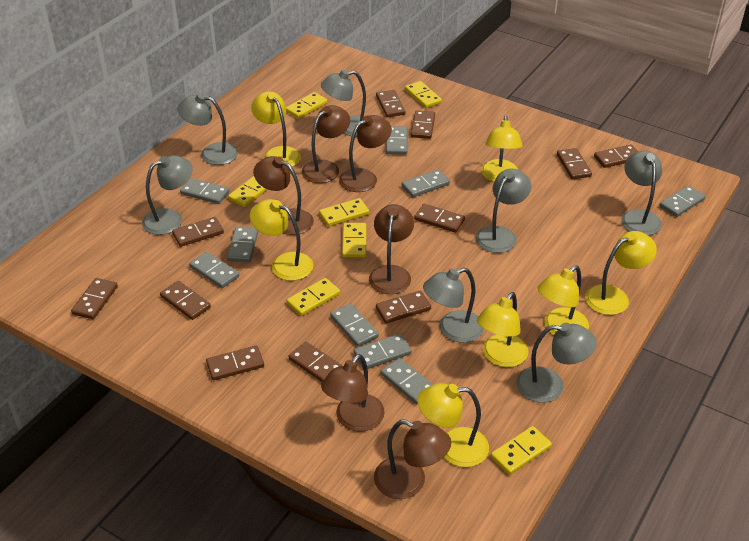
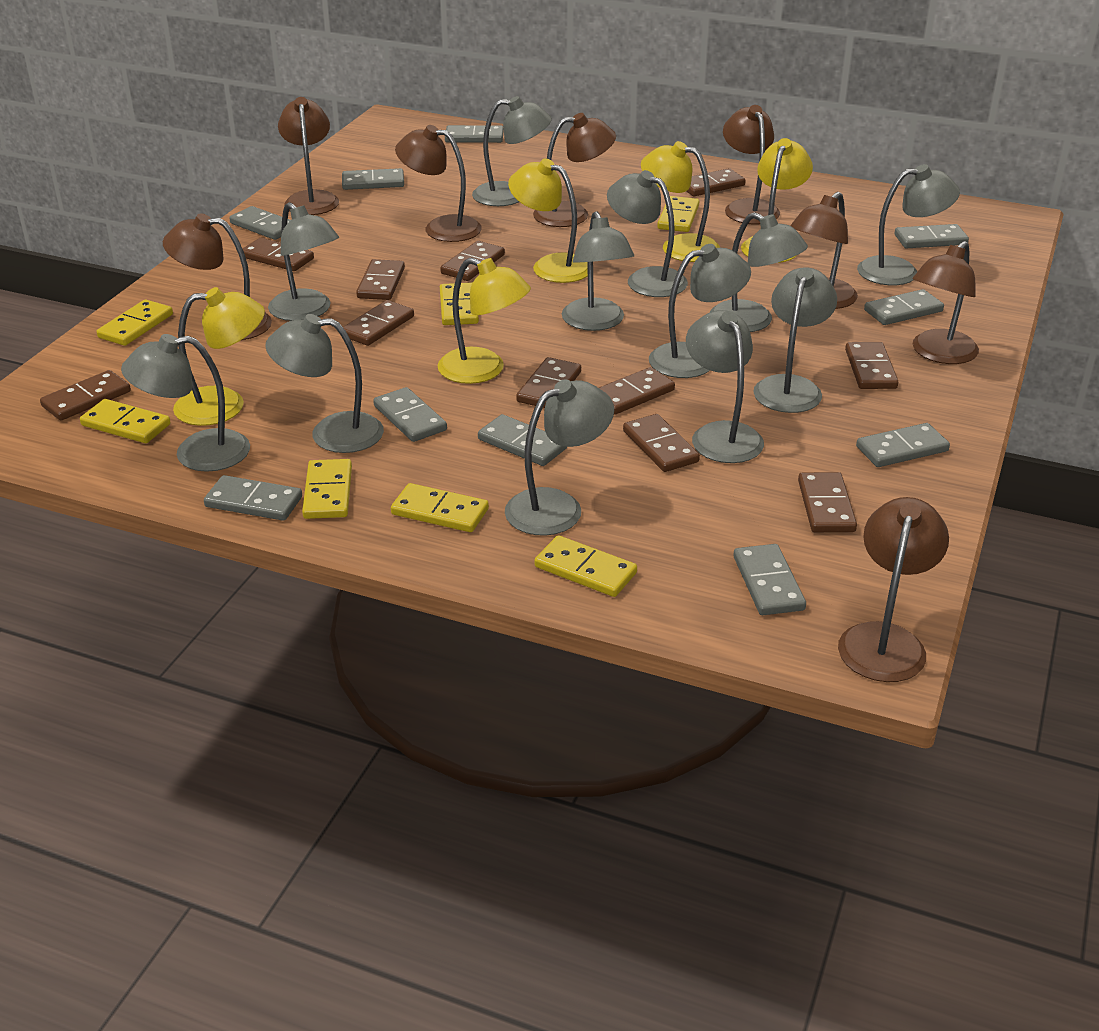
brown lamp: 6 -> 8
grey domino: 9 -> 10
grey lamp: 7 -> 12
yellow lamp: 7 -> 5

